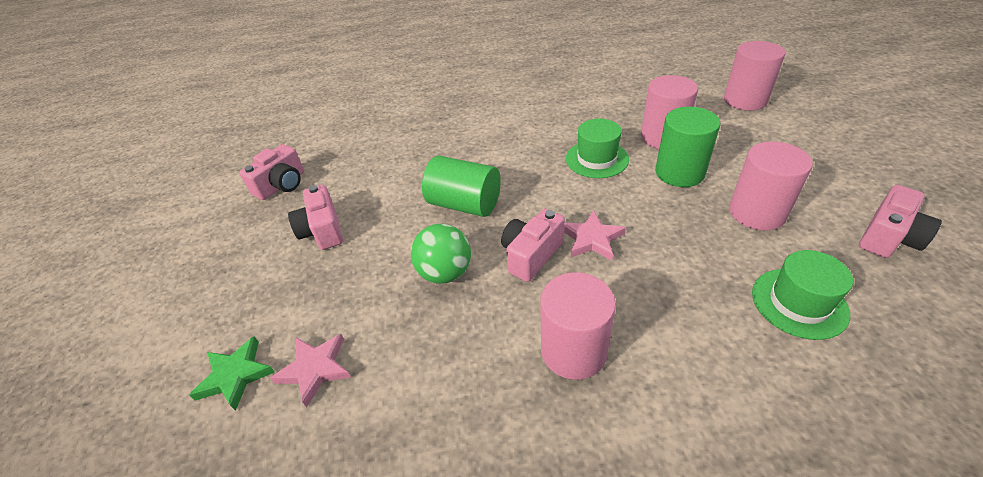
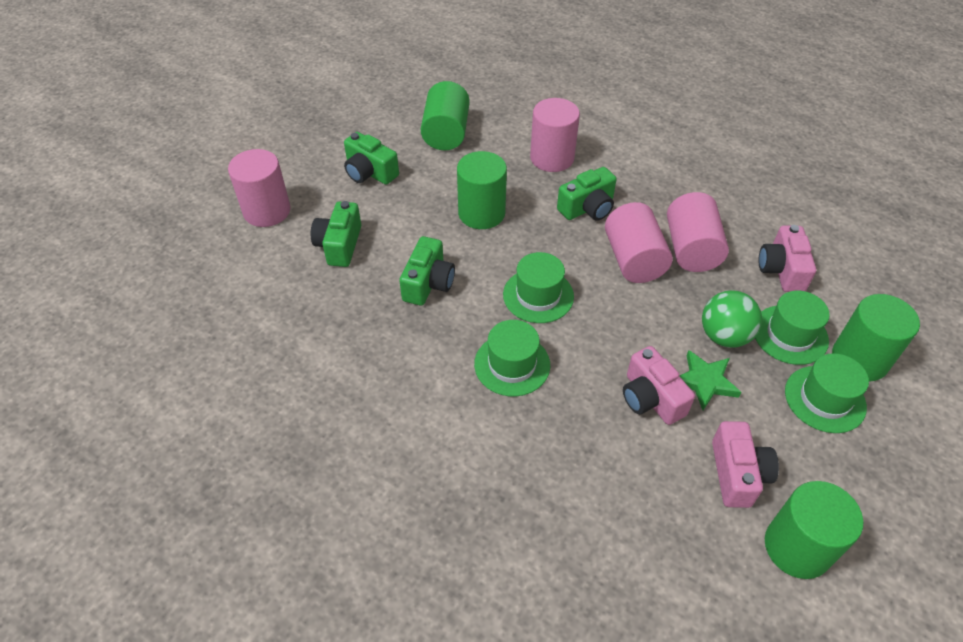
green camera: 0 -> 4
green cylinder: 2 -> 4
green hat: 2 -> 4
pink camera: 4 -> 3
pink star: 2 -> 0

